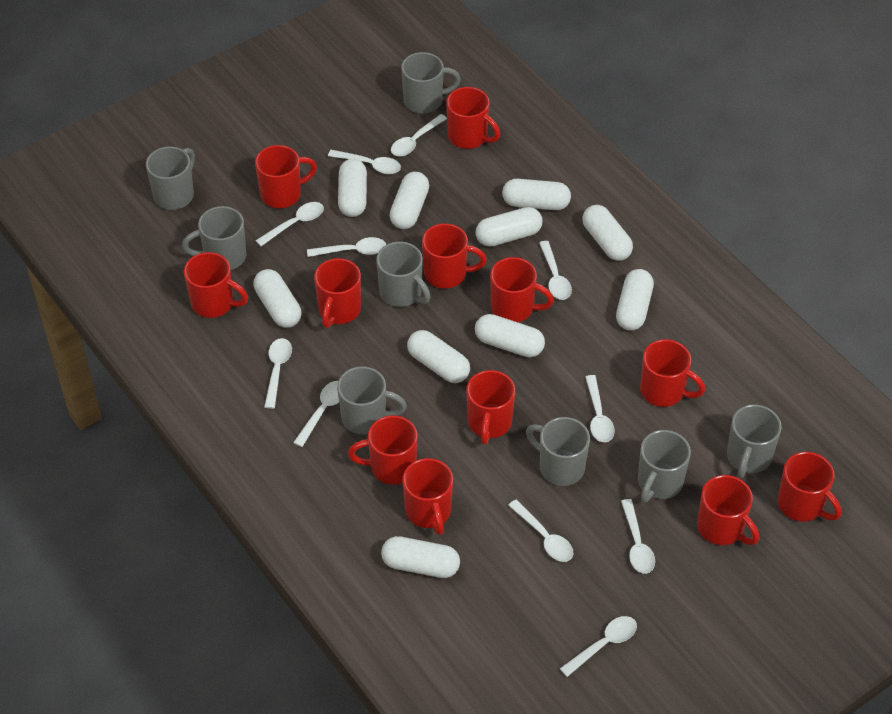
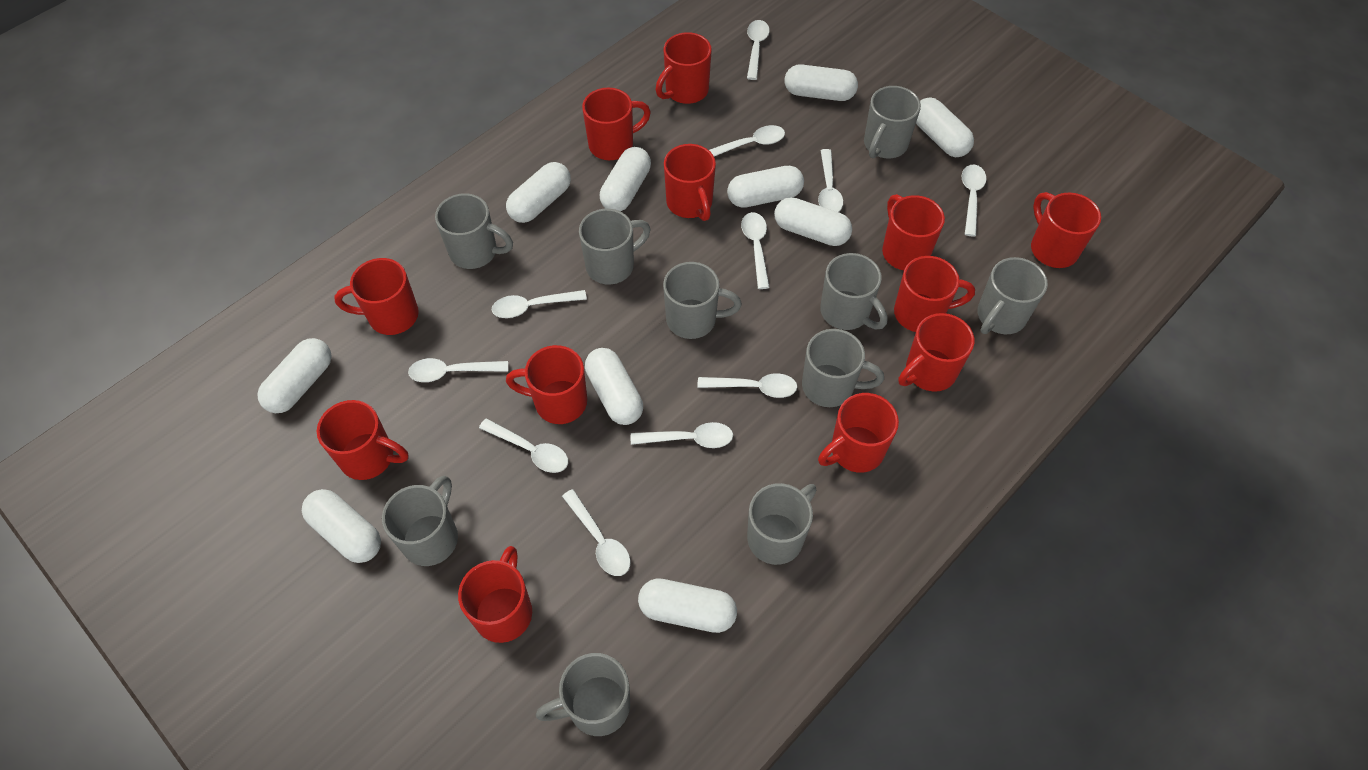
grey mug: 8 -> 10

